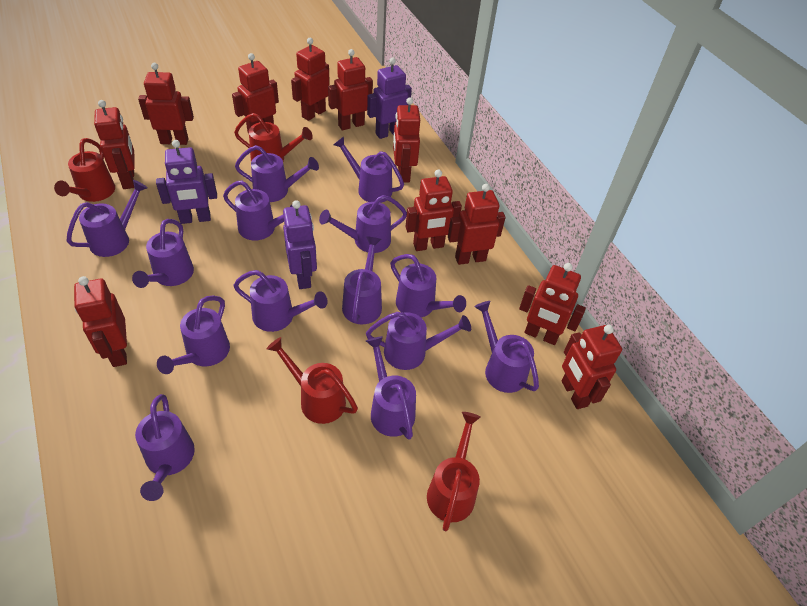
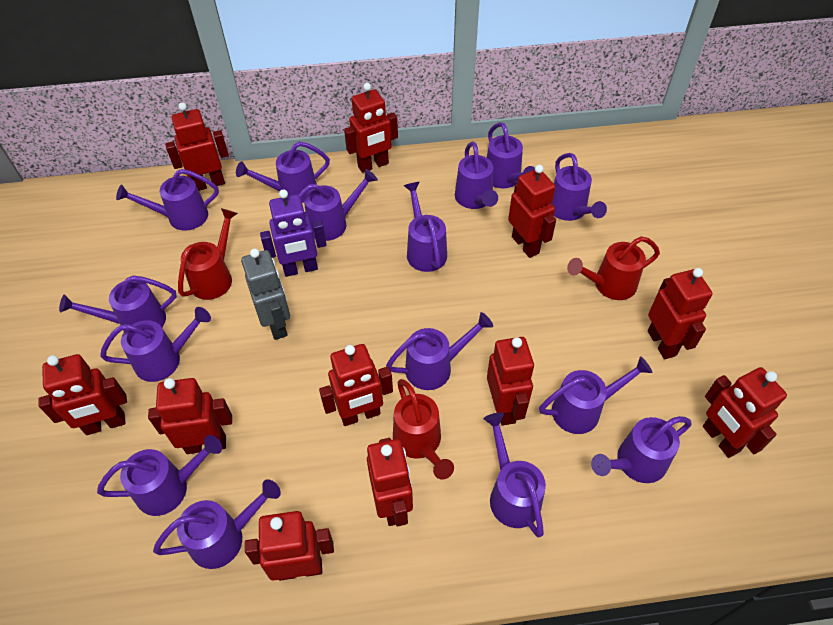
grey robot: 0 -> 1
purple robot: 3 -> 1
purple watering can: 14 -> 15
red watering can: 4 -> 3

